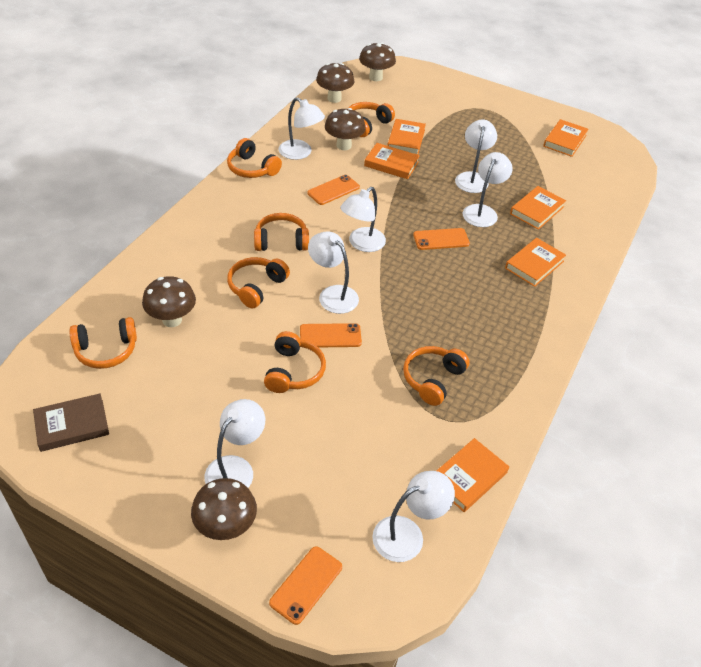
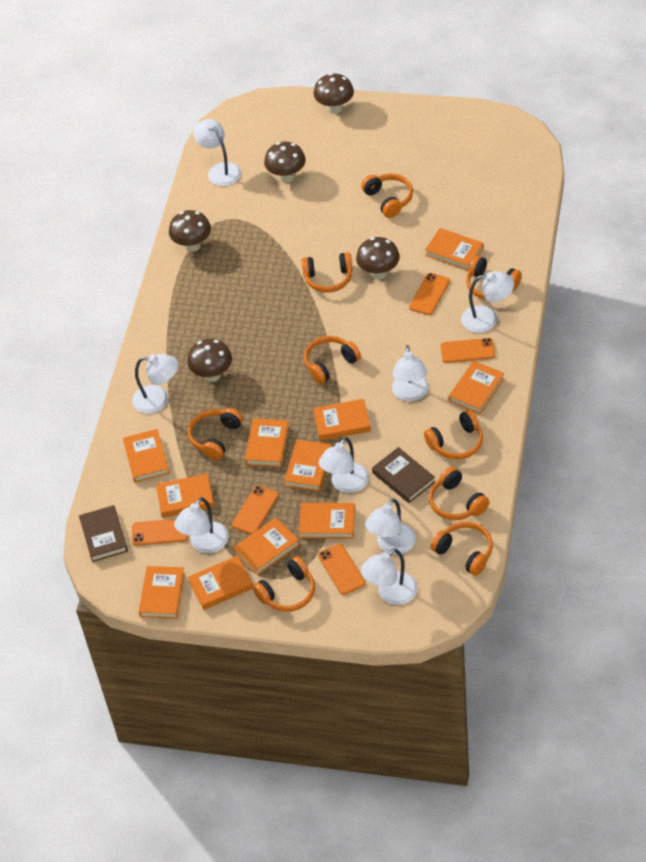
brown book: 1 -> 2
orange book: 6 -> 11
orange headphones: 7 -> 9
orange phone: 4 -> 5
white lamp: 7 -> 8

